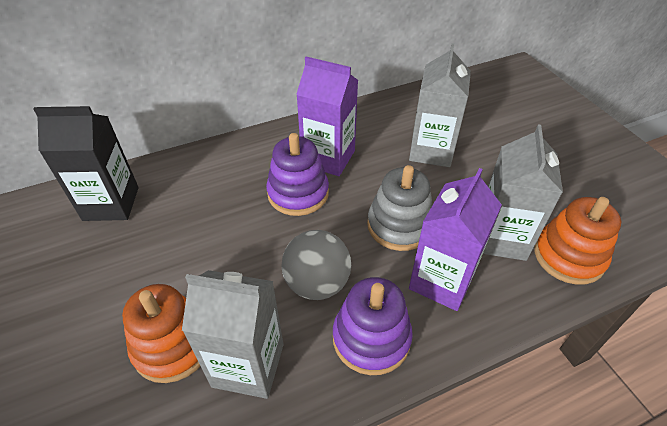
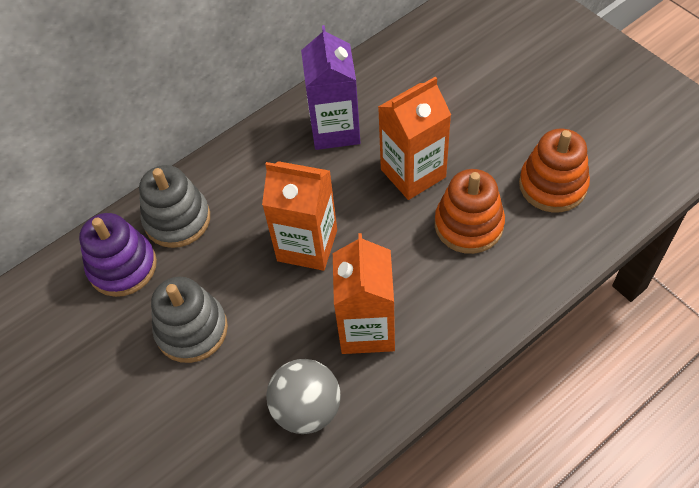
black carton: 1 -> 0
grey carton: 3 -> 0
grey stacking toy: 1 -> 2
orange carton: 0 -> 3
purple carton: 2 -> 1
purple stacking toy: 2 -> 1

